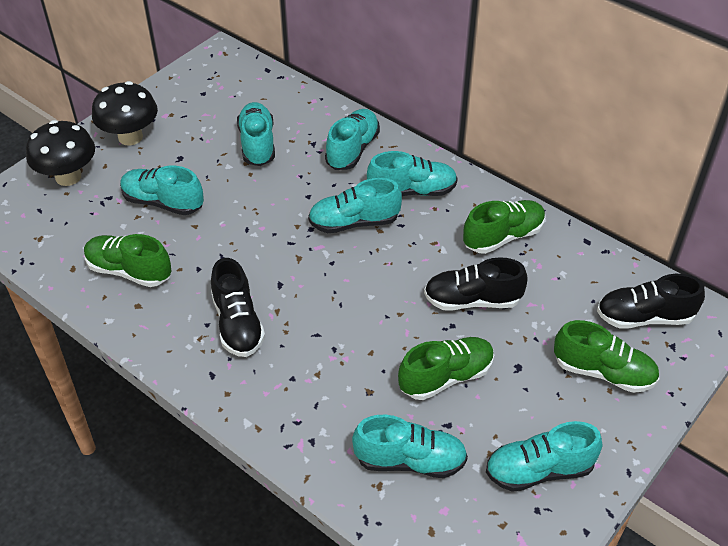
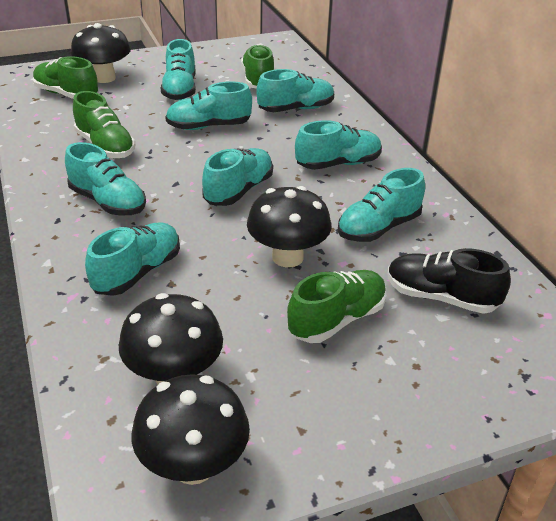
black mushroom: 2 -> 4
black shoe: 3 -> 1
turquoise shoe: 7 -> 8

